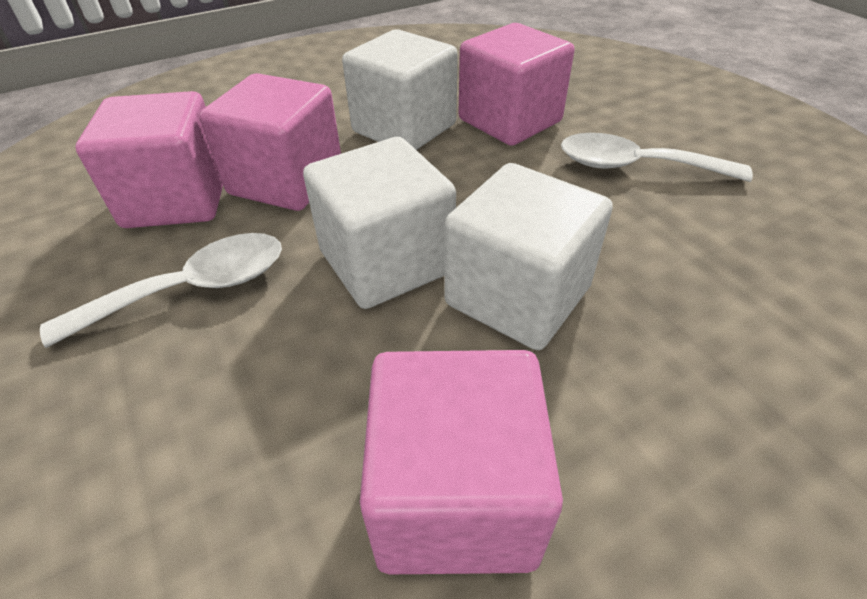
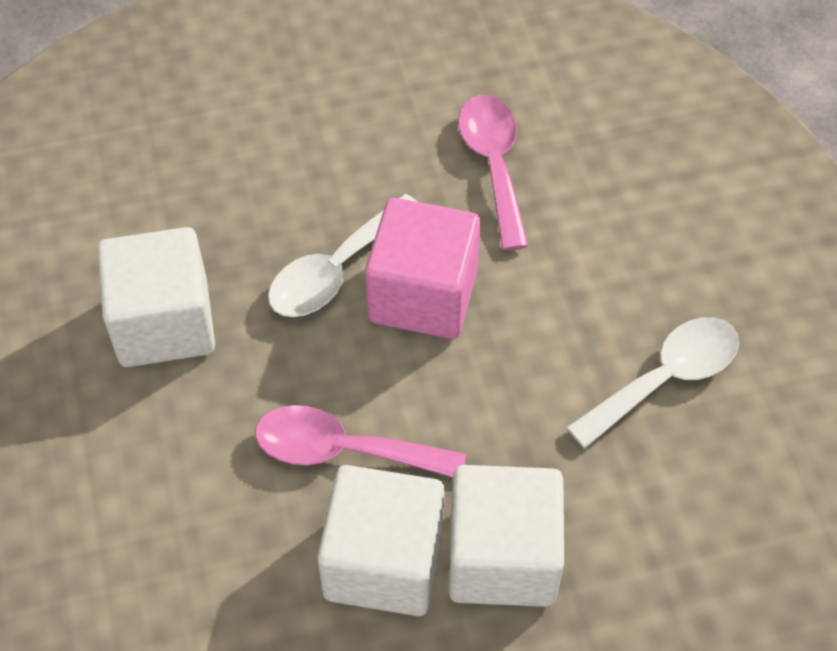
pink cube: 4 -> 1
pink spoon: 0 -> 2

